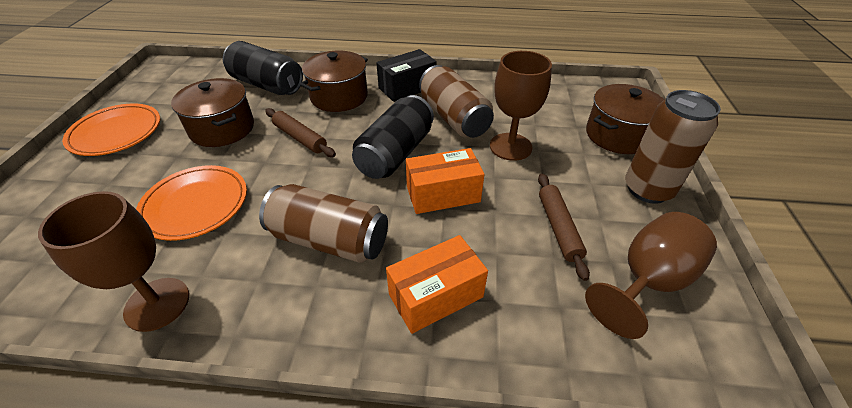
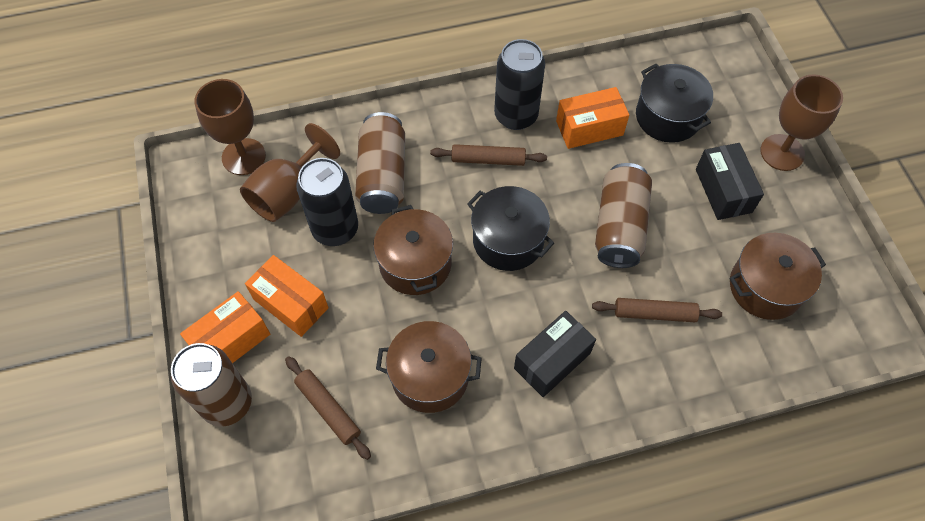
black box: 1 -> 2
black pot: 0 -> 2
brown rolling pin: 2 -> 3
orange box: 2 -> 3
orange plate: 2 -> 0

